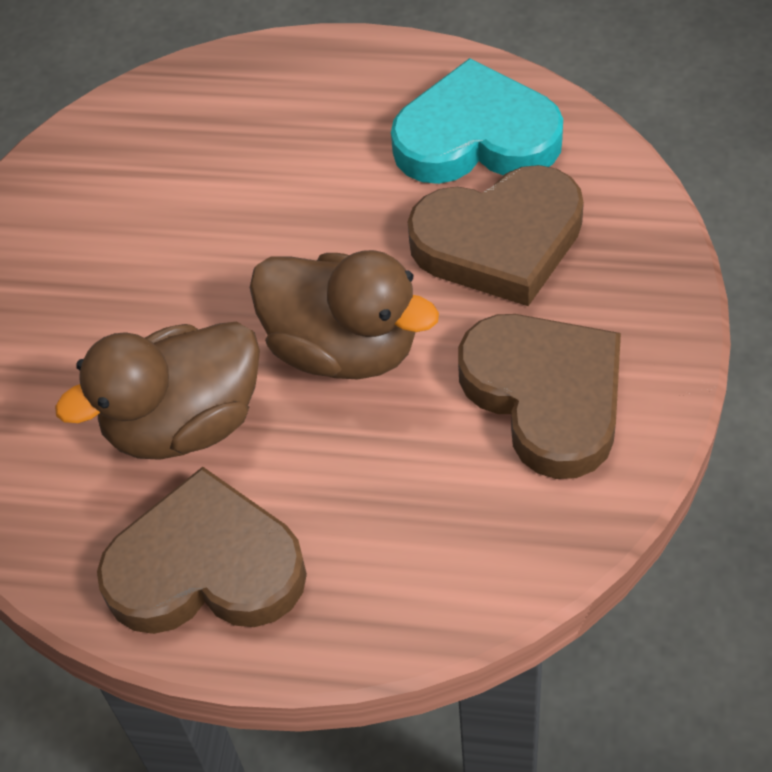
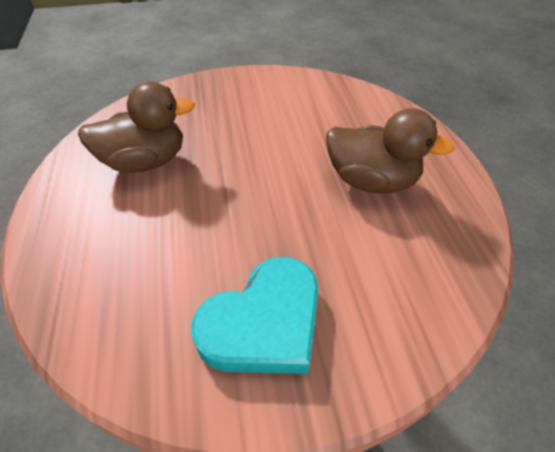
brown heart: 3 -> 0

